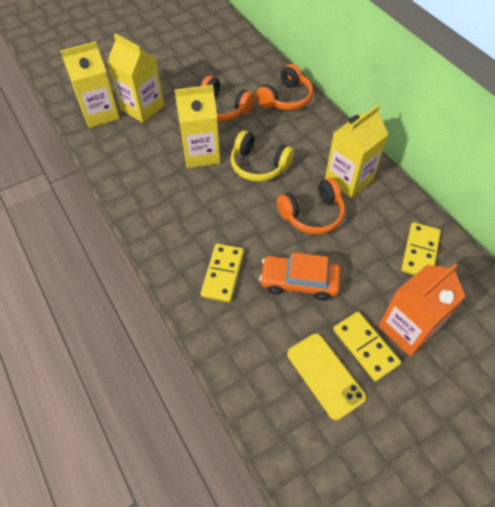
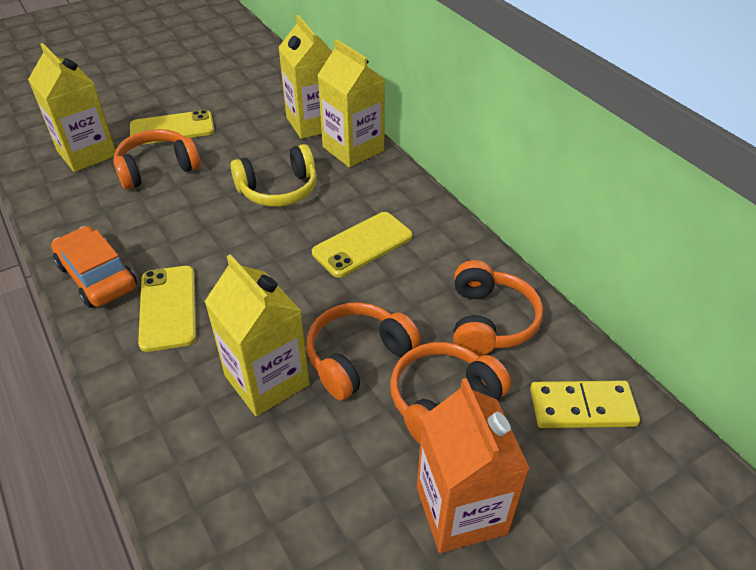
orange headphones: 3 -> 4
yellow domino: 3 -> 1
yellow phone: 1 -> 3

